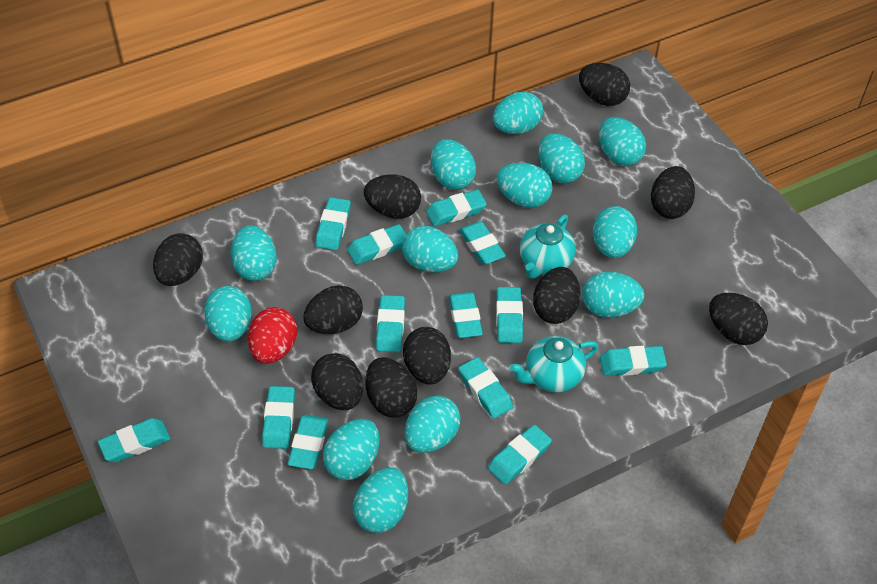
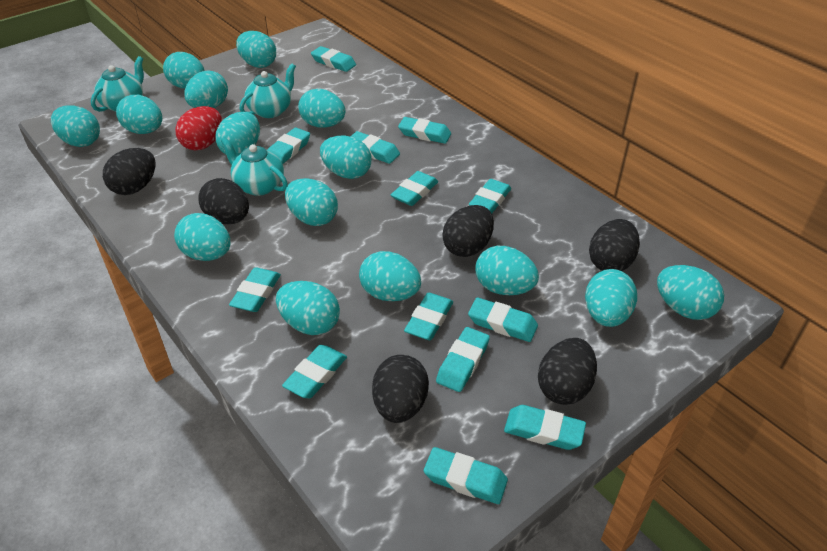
black egg: 10 -> 6
turquoise egg: 13 -> 15
turquoise teapot: 2 -> 3

